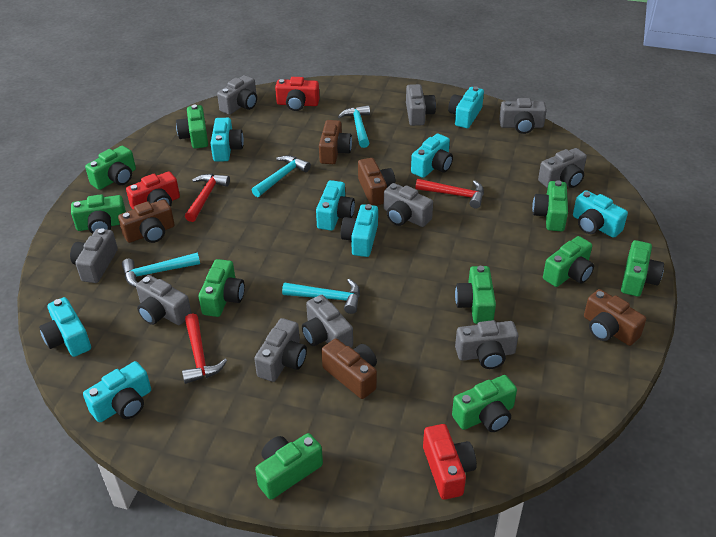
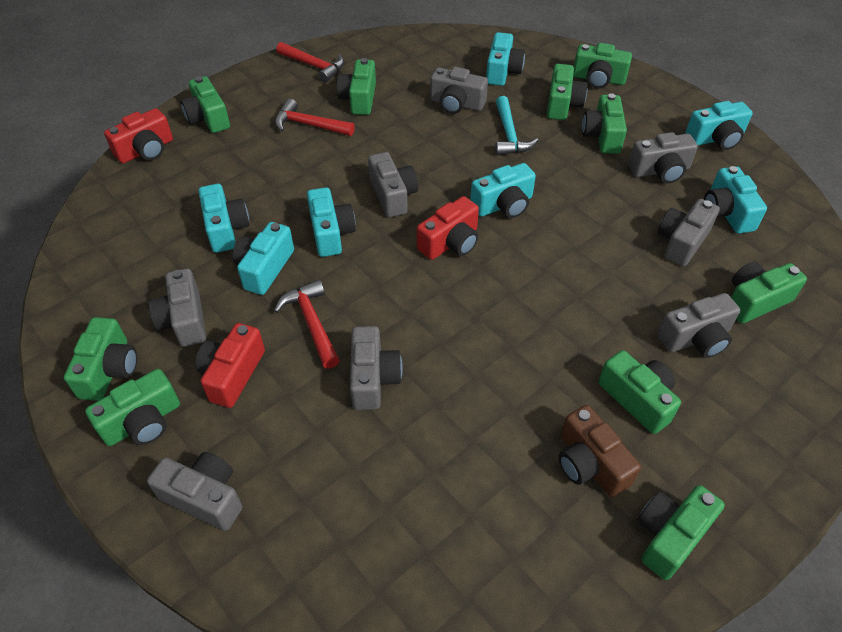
brown camera: 5 -> 1
grey camera: 10 -> 8
turquoise camera: 8 -> 7
turquoise hammer: 4 -> 1

